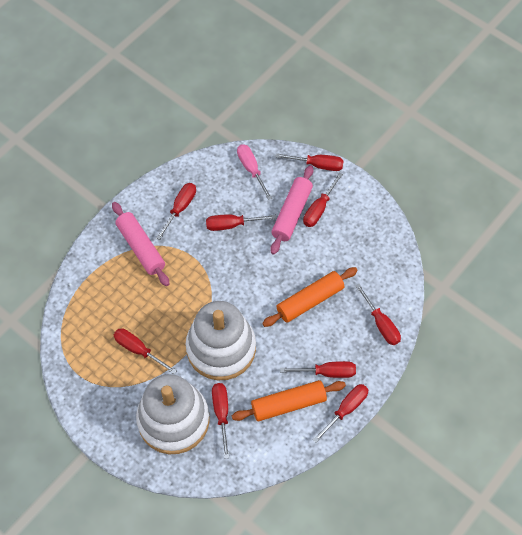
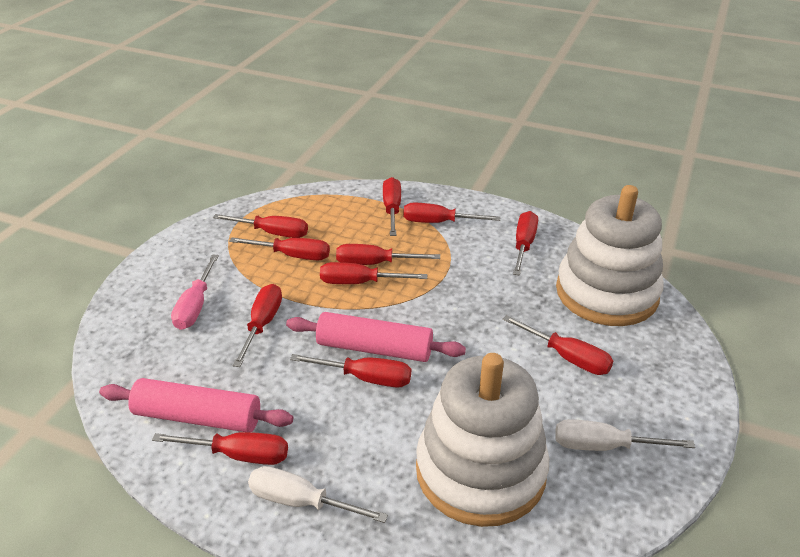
orange rolling pin: 2 -> 0
red screwdriver: 9 -> 11
white screwdriver: 0 -> 2

